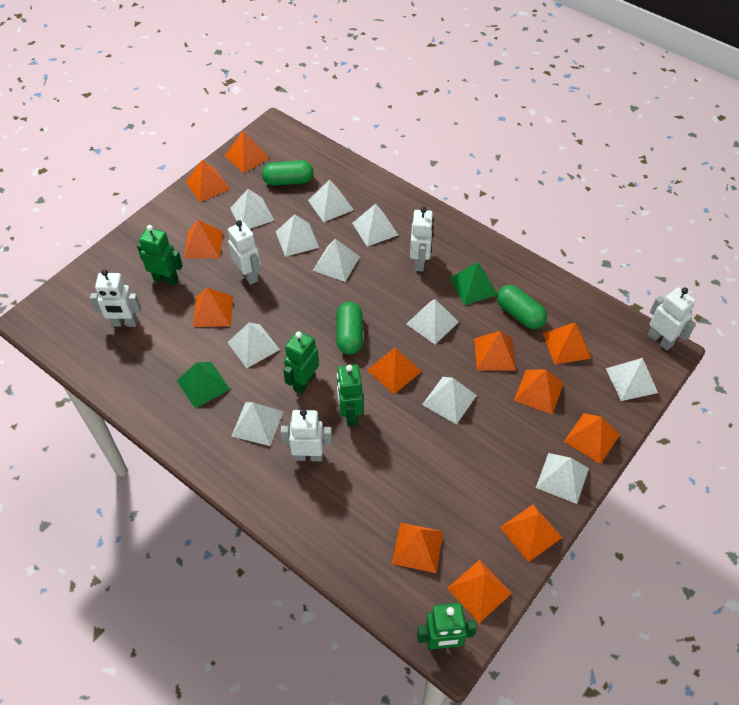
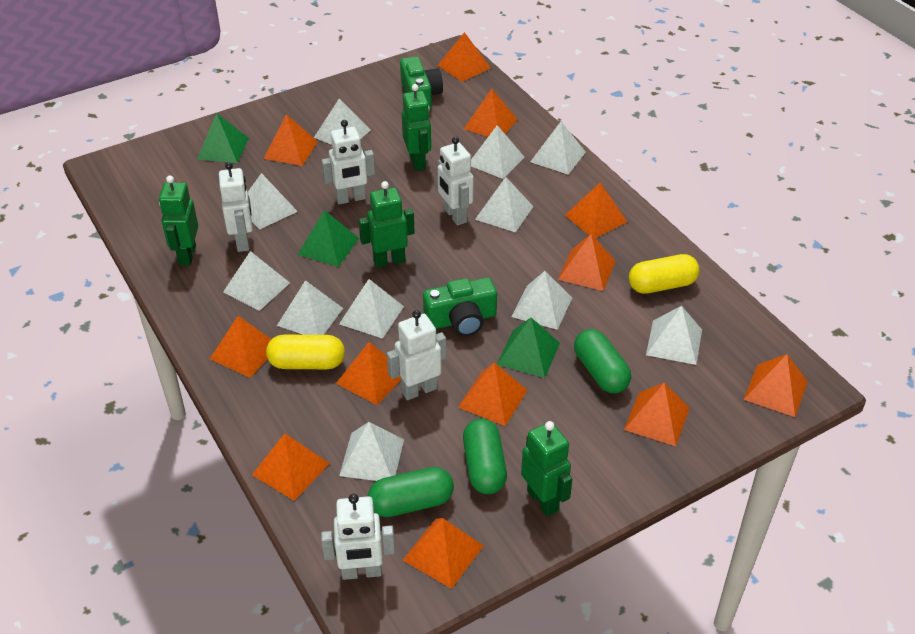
green camera: 0 -> 2
green pyramid: 2 -> 3
yellow capsule: 0 -> 2

